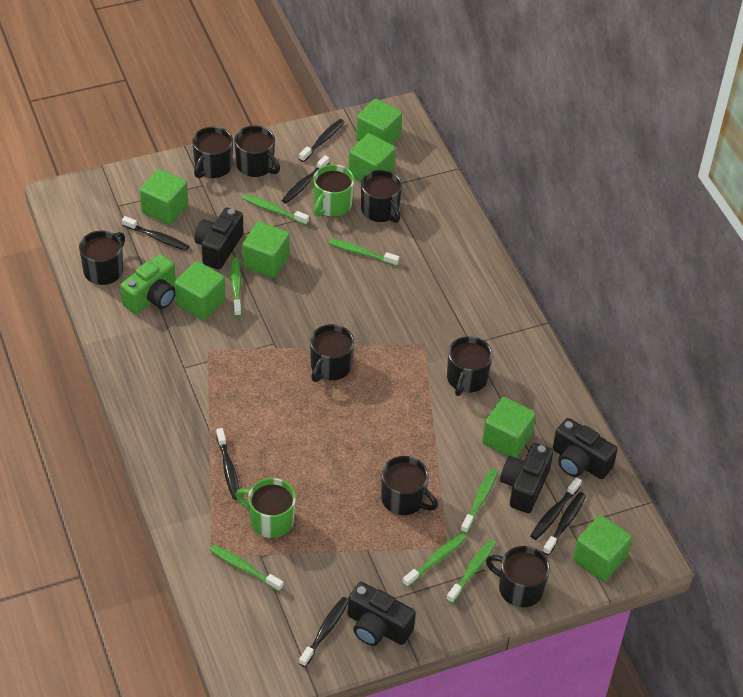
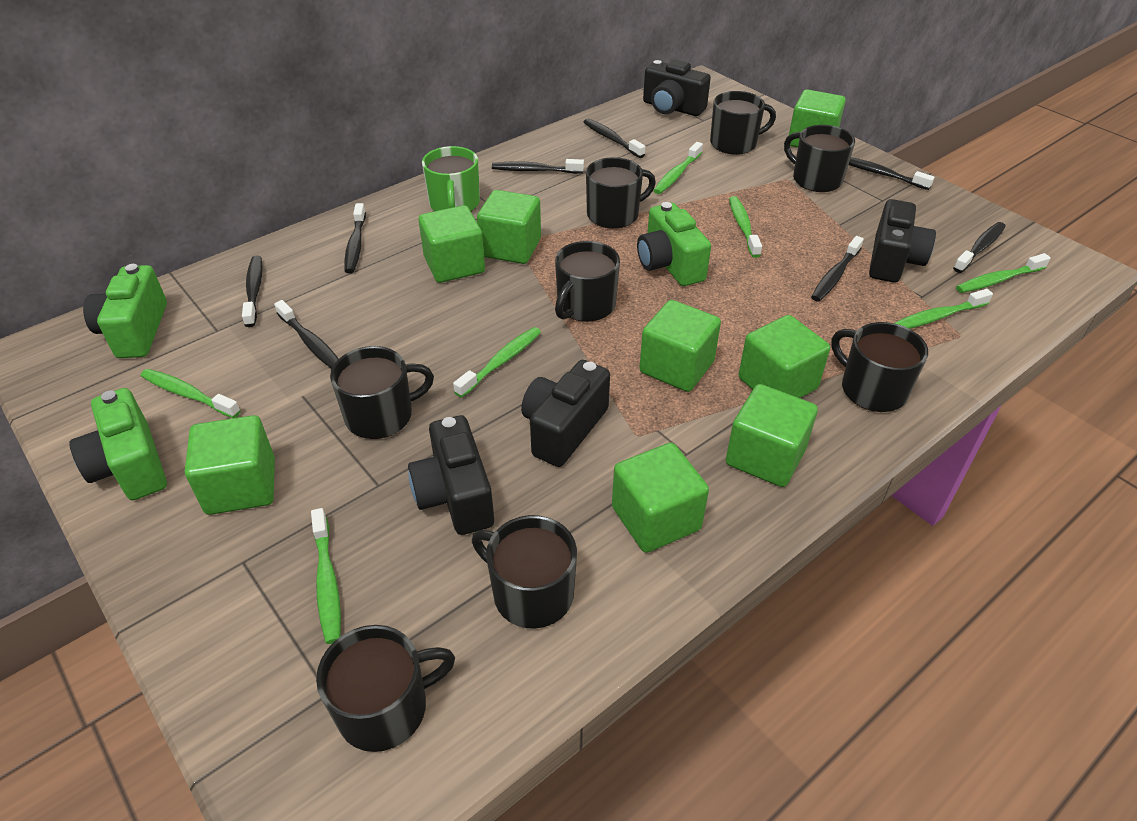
black toothbrush: 7 -> 8
green camera: 1 -> 3
green cube: 7 -> 8
green mug: 2 -> 1

